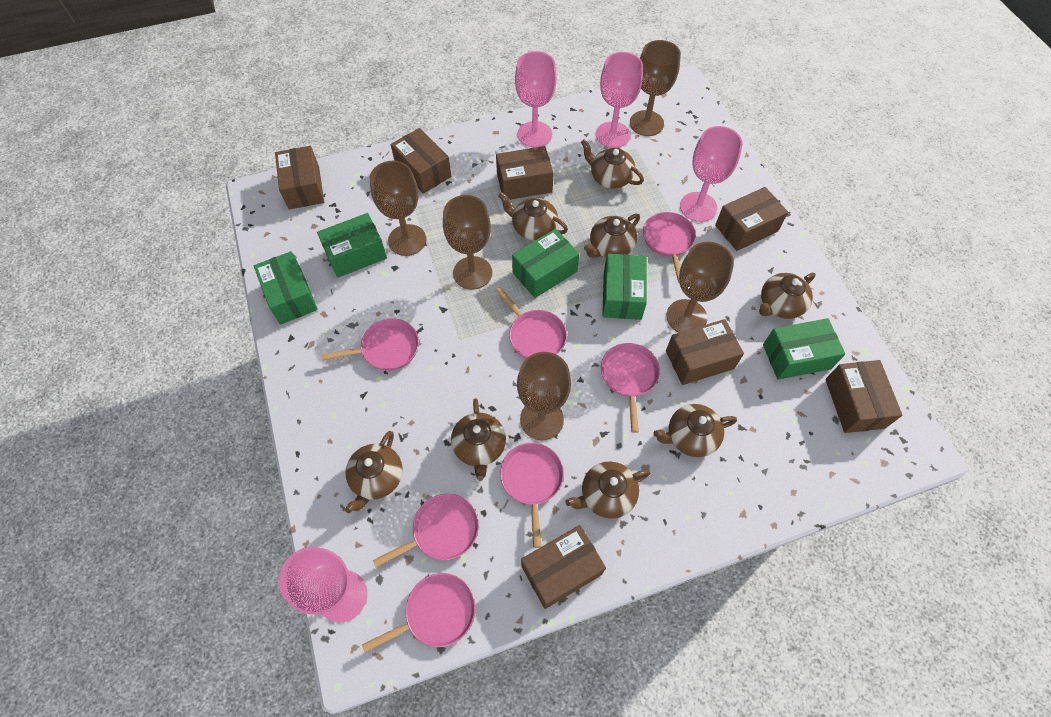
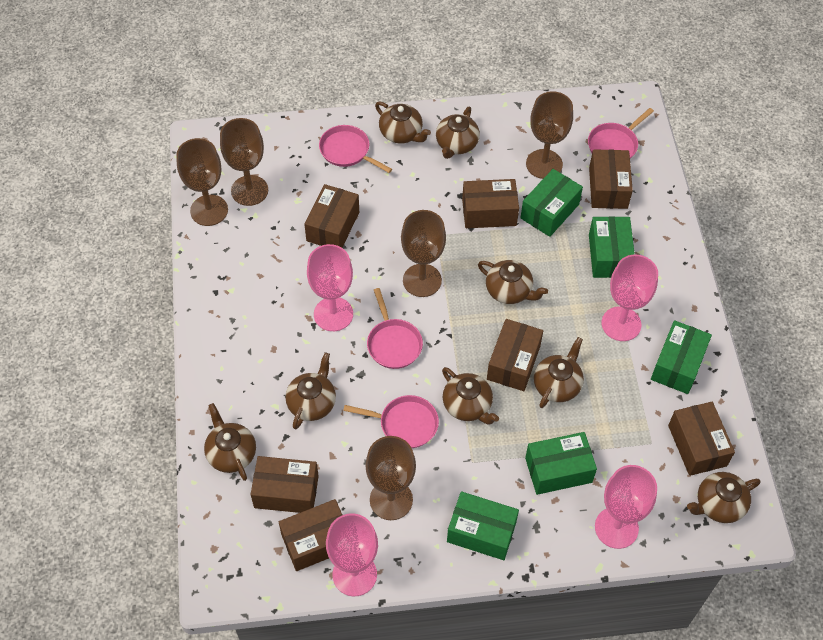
pink pan: 7 -> 4

